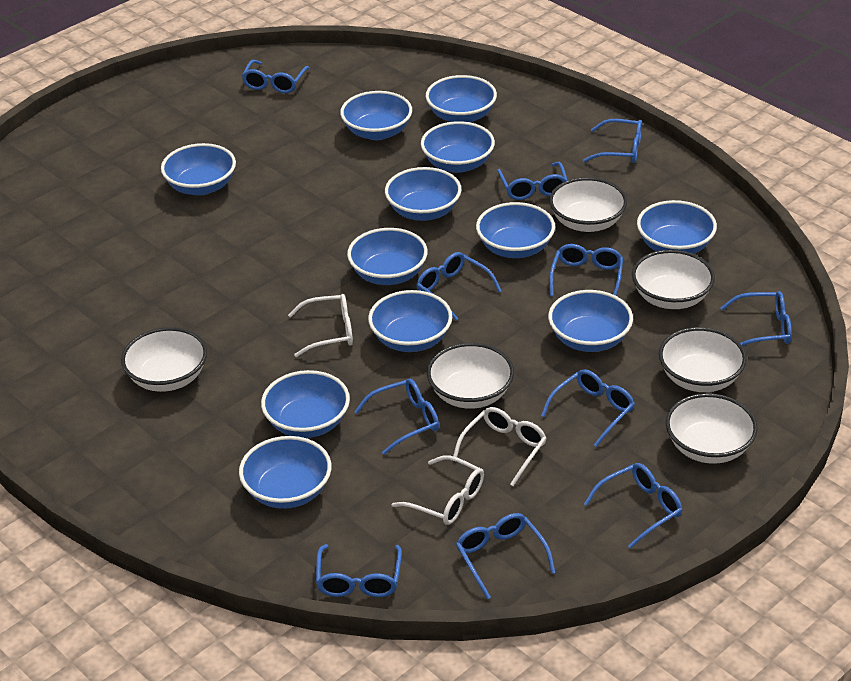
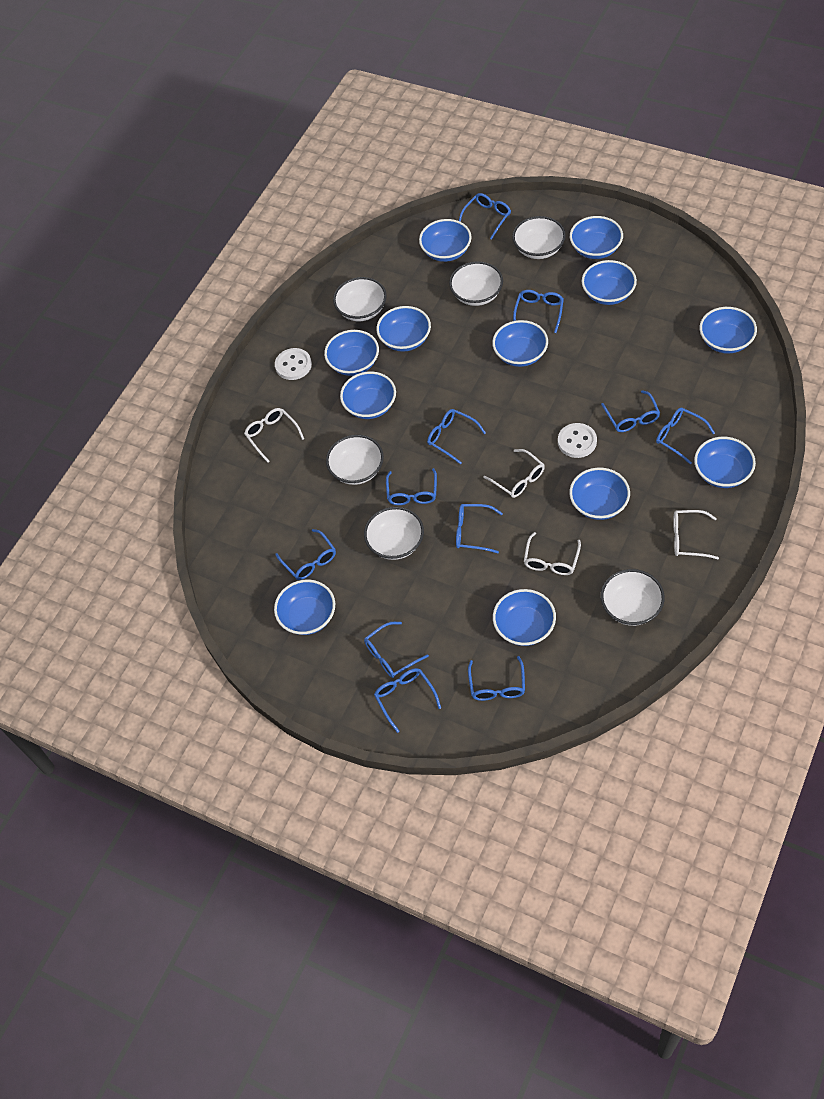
white button: 0 -> 2
white glasses: 3 -> 4

